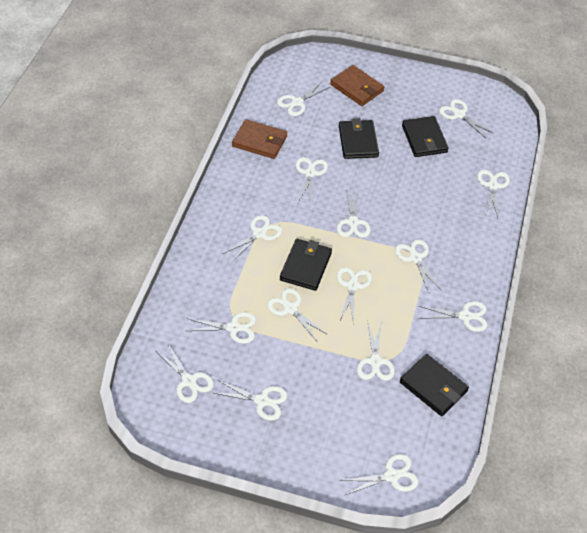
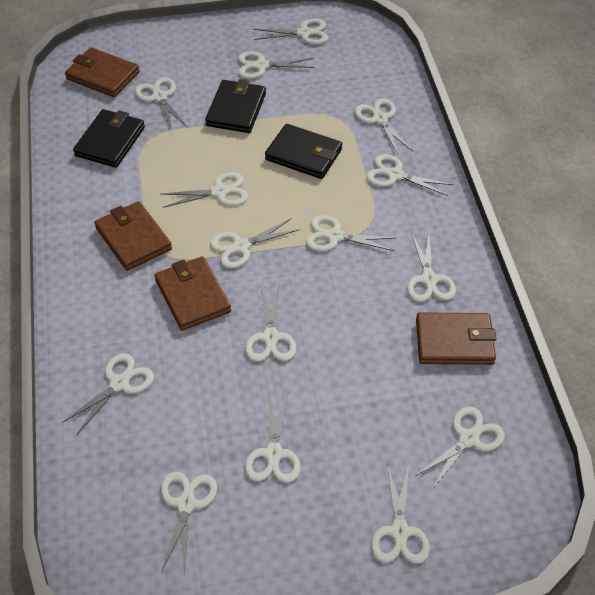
black wallet: 4 -> 3
brown wallet: 2 -> 4

